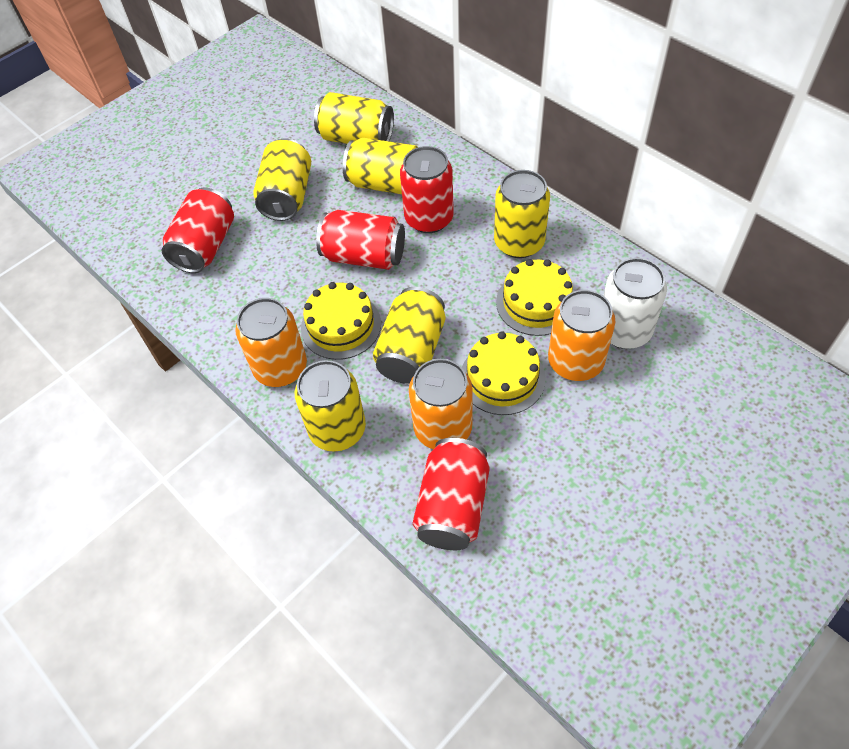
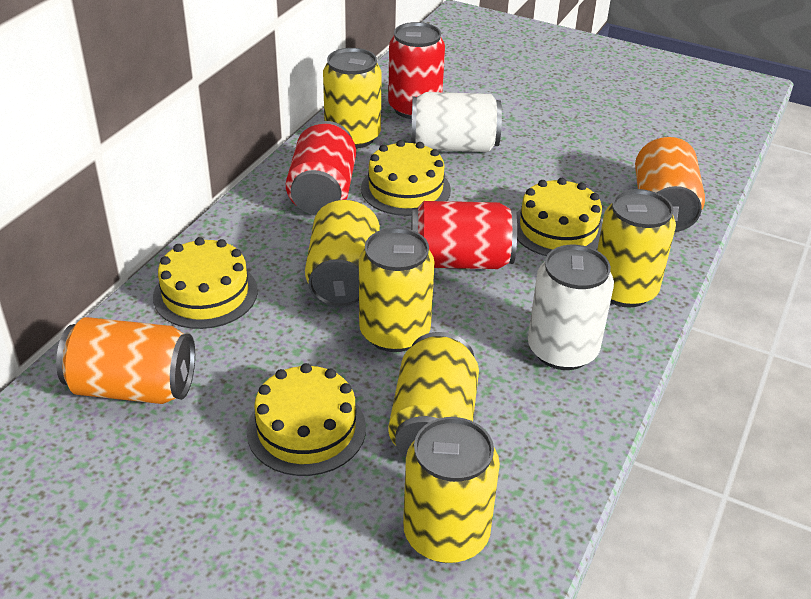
orange can: 3 -> 2
red can: 4 -> 3
white can: 1 -> 2
yellow cake: 3 -> 4

